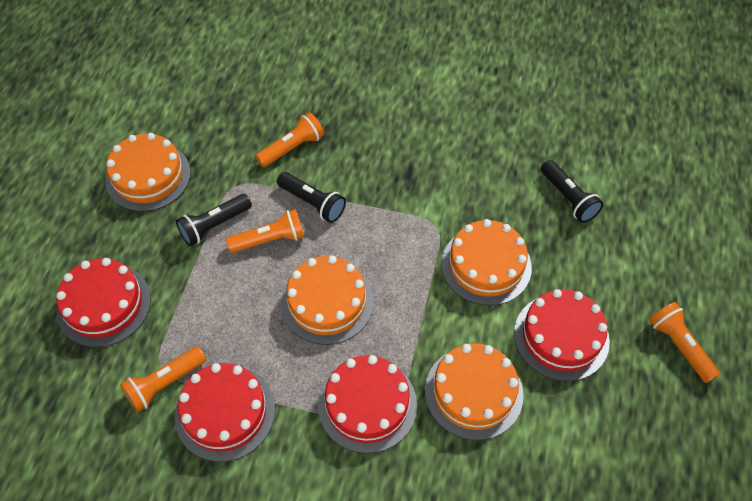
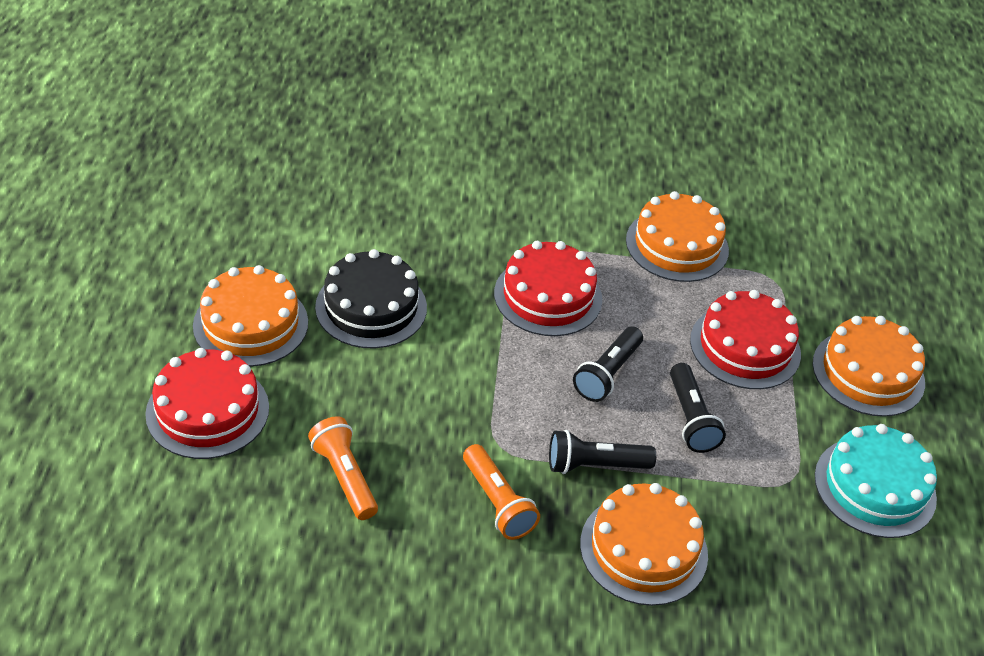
black cake: 0 -> 1
orange flashlight: 4 -> 2
red cake: 4 -> 3
turquoise cake: 0 -> 1

